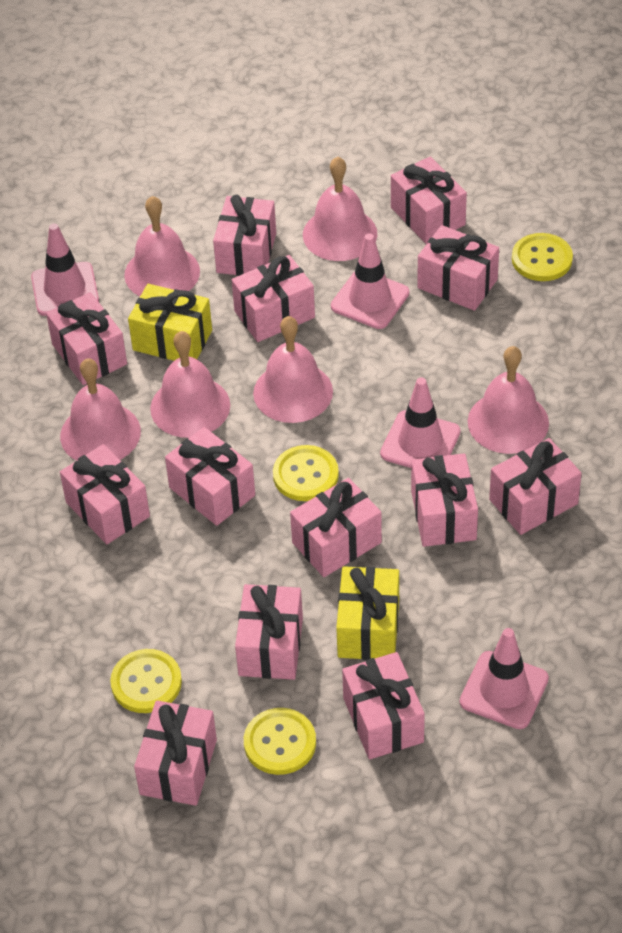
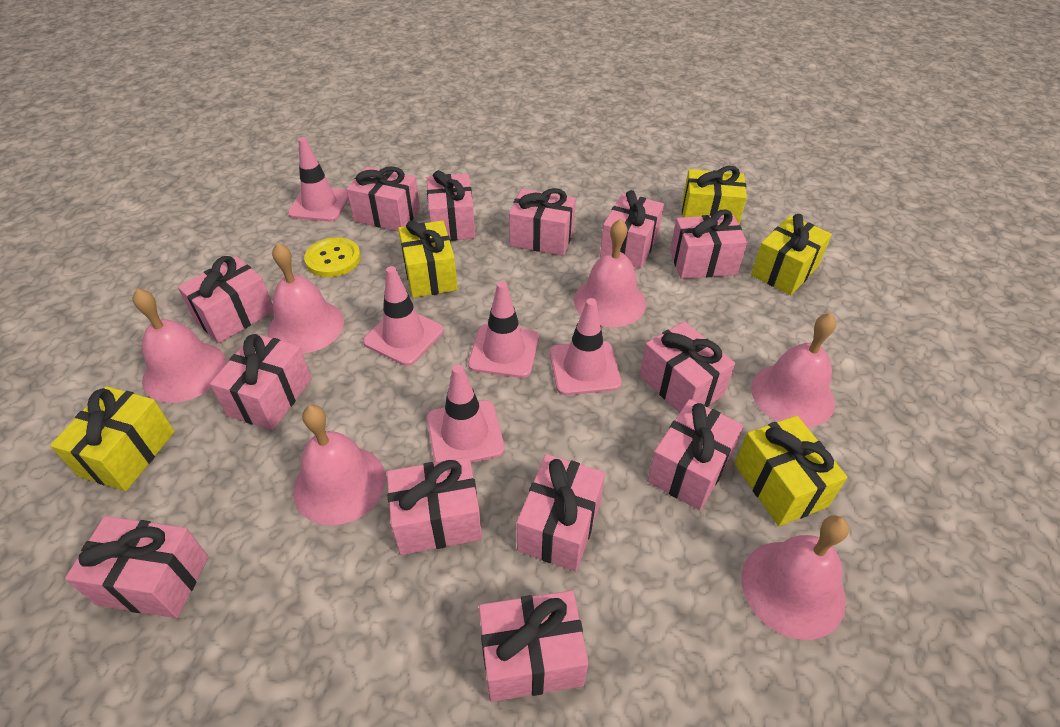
pink traffic cone: 4 -> 5
yellow button: 4 -> 1
yellow gift: 2 -> 5

